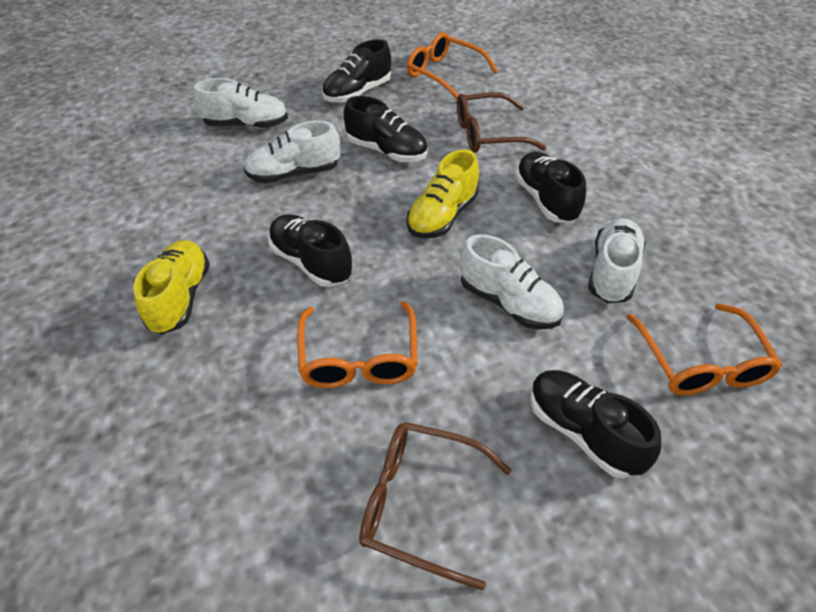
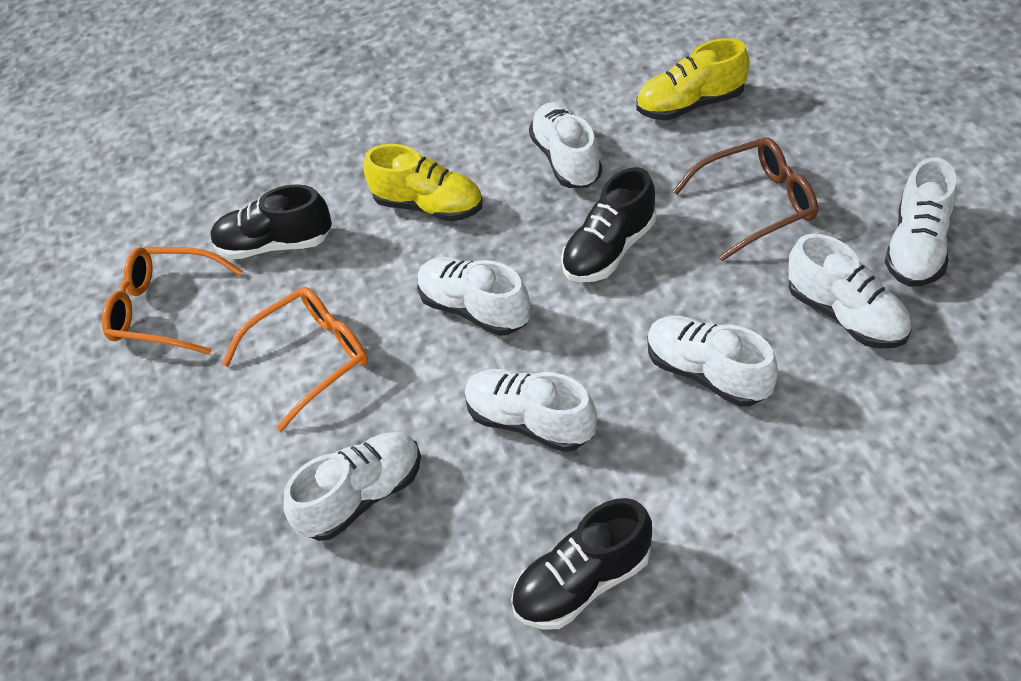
black shoe: 5 -> 3
brown glasses: 2 -> 1
orange glasses: 3 -> 2
white shoe: 4 -> 7

